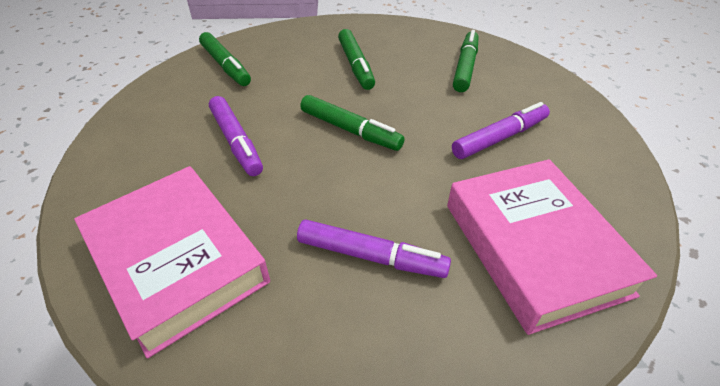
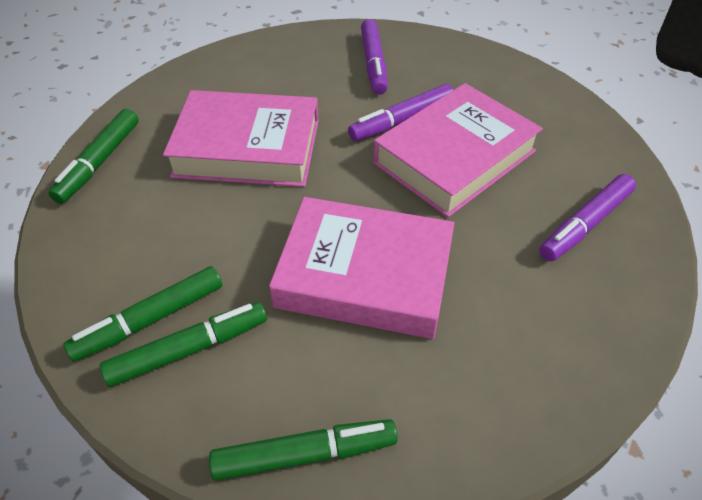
pink book: 2 -> 3

